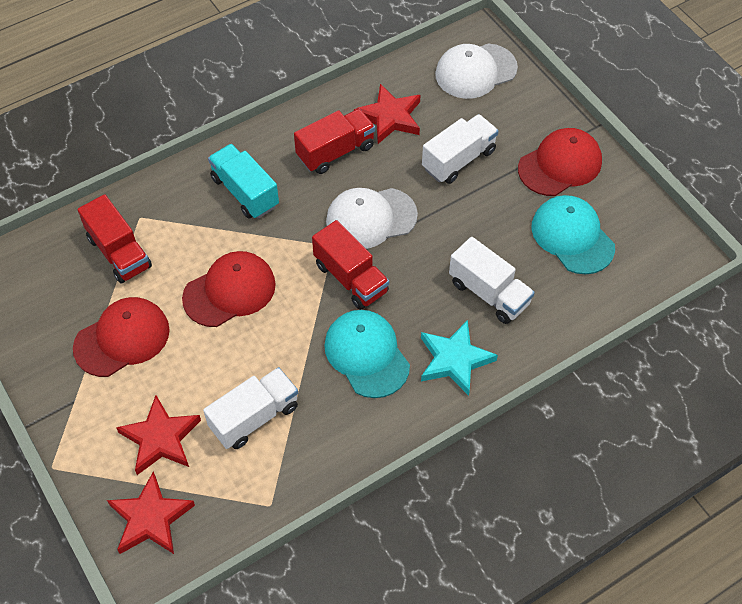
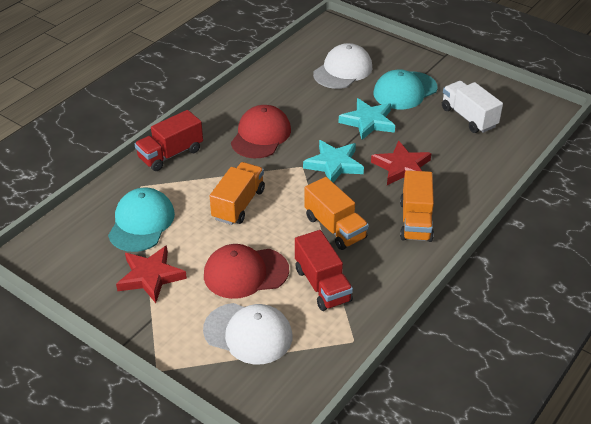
orange truck: 0 -> 3
red cap: 3 -> 2
red star: 3 -> 2
red truck: 3 -> 2
turquoise star: 1 -> 2
turquoise truck: 1 -> 0
white truck: 3 -> 1

